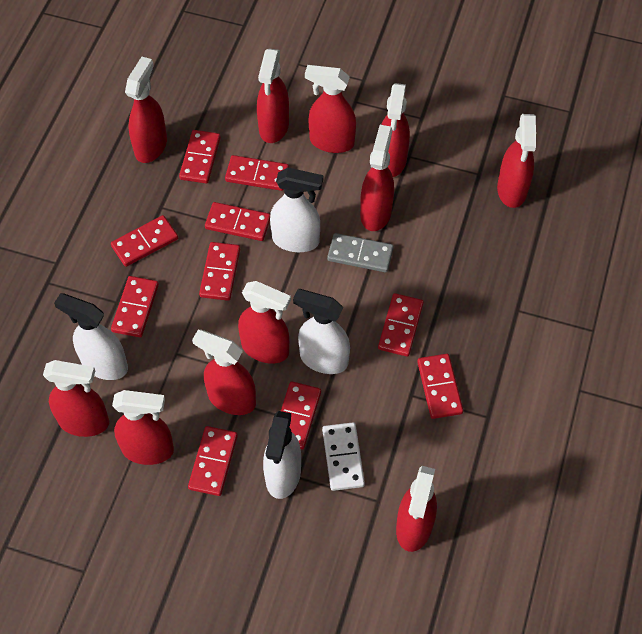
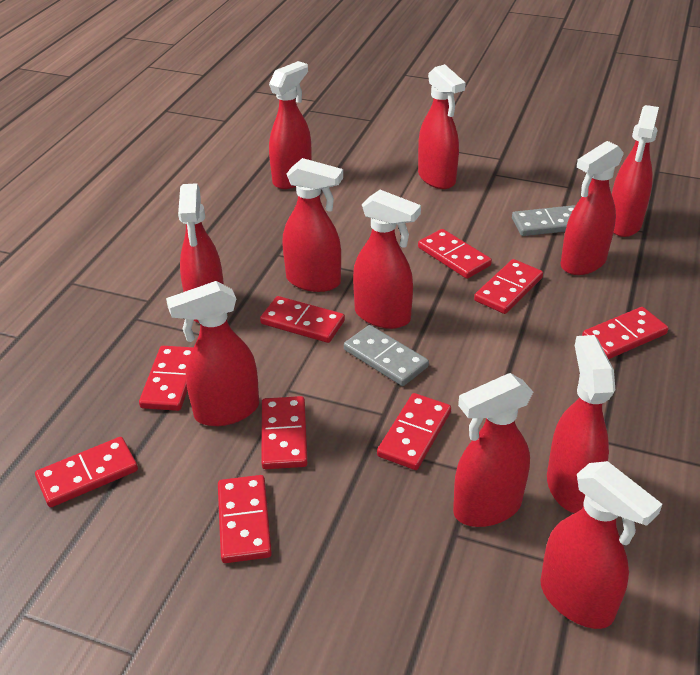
grey domino: 1 -> 2
red domino: 10 -> 9
white domino: 1 -> 0
white spray bottle: 4 -> 0

